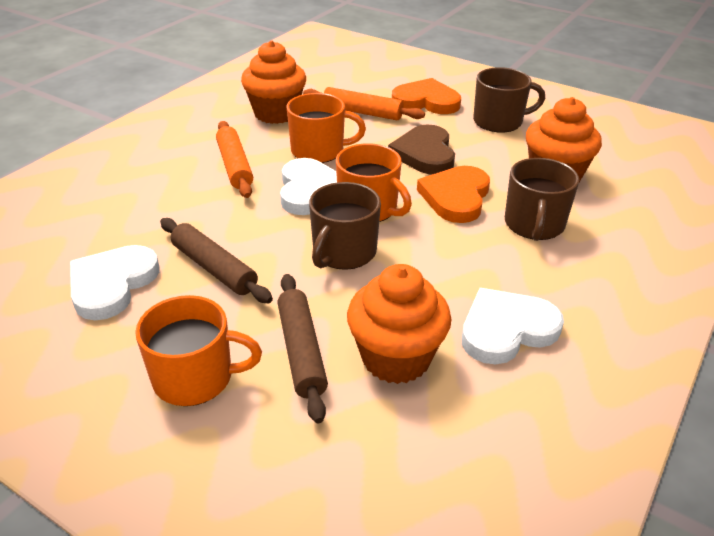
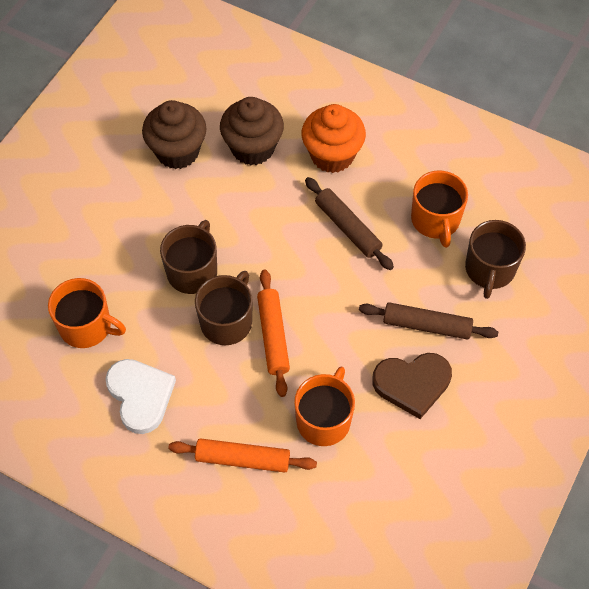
brown cupcake: 0 -> 2
orange cupcake: 3 -> 1
orange heart: 2 -> 0
white heart: 3 -> 1

